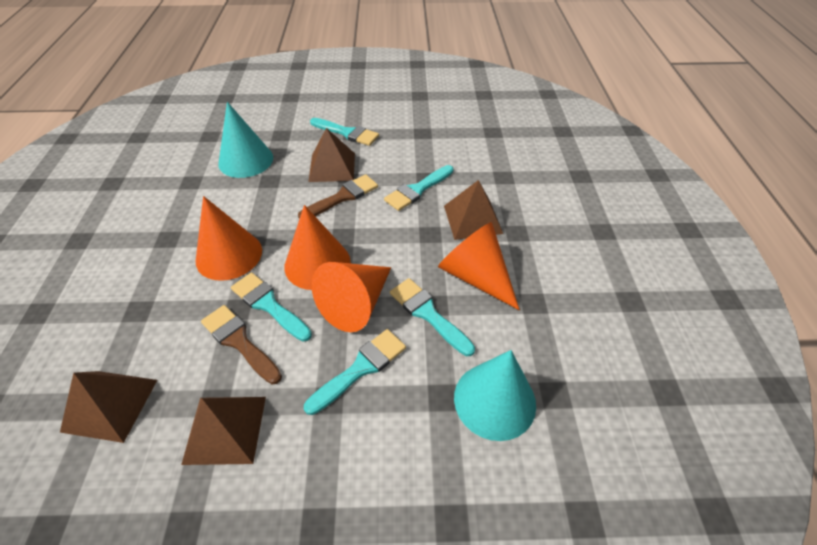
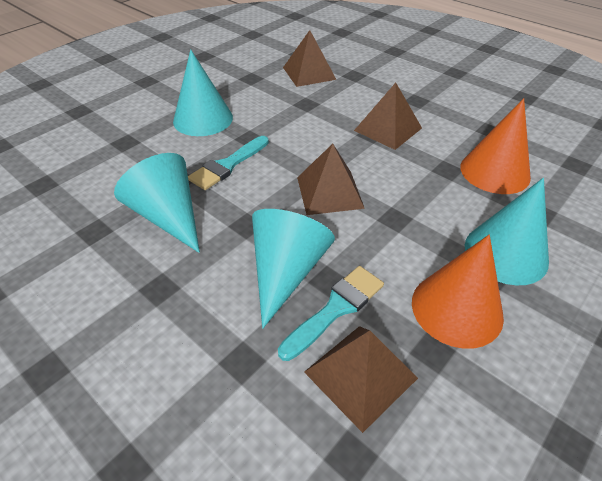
brown brush: 2 -> 0
orange cone: 4 -> 2
turquoise brush: 5 -> 2
turquoise cone: 2 -> 4

